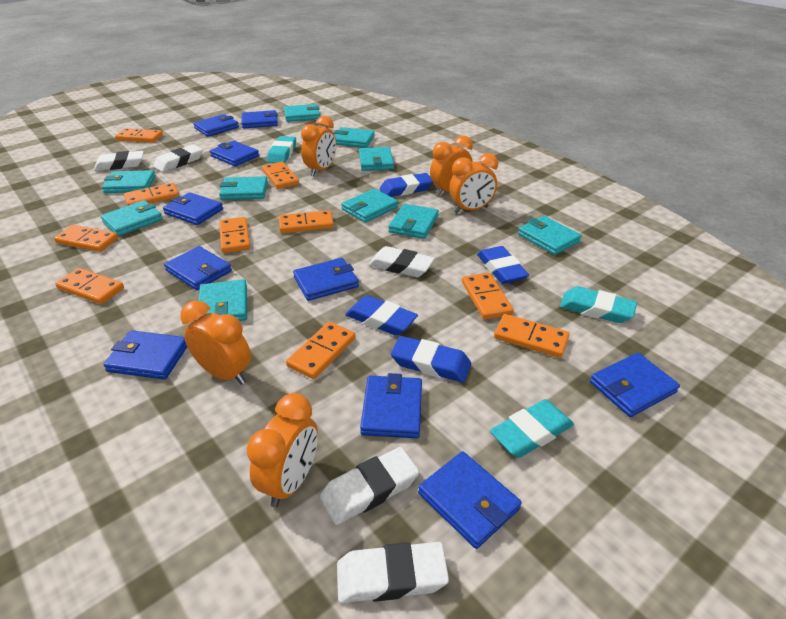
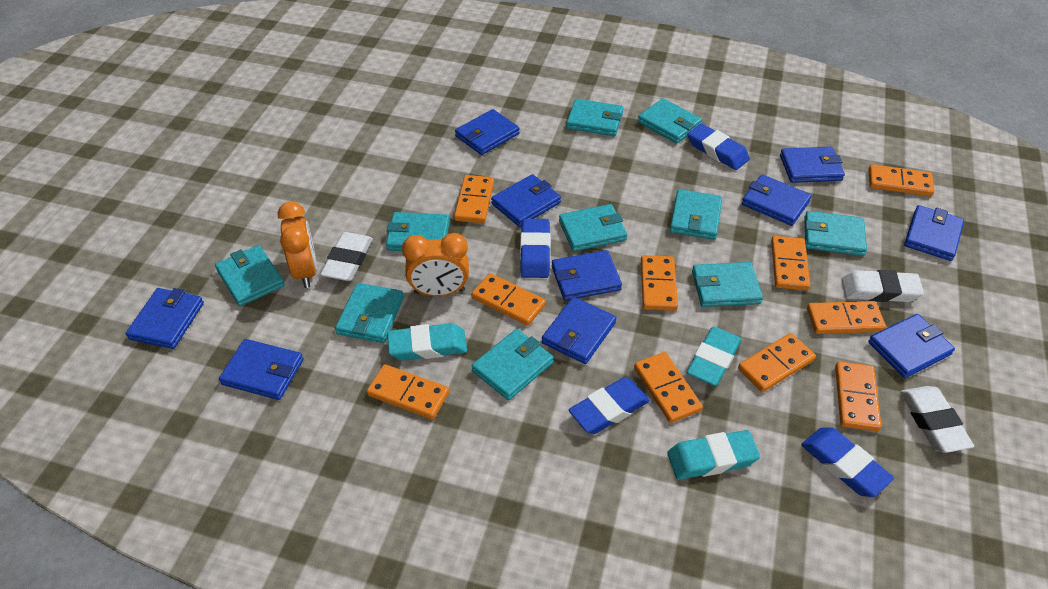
orange clock: 5 -> 2
white eraser: 5 -> 3

